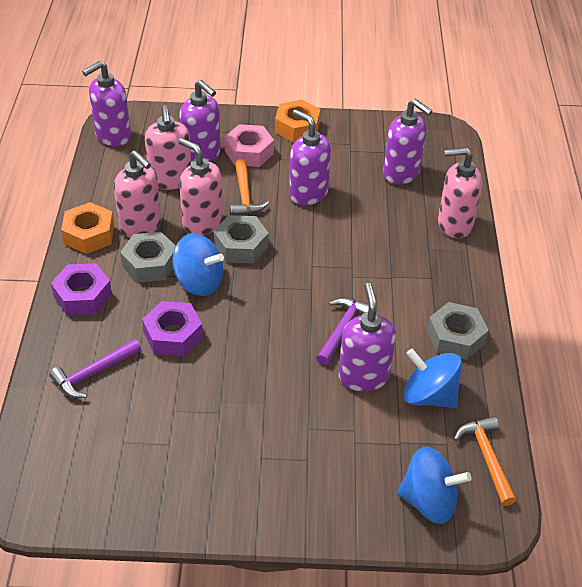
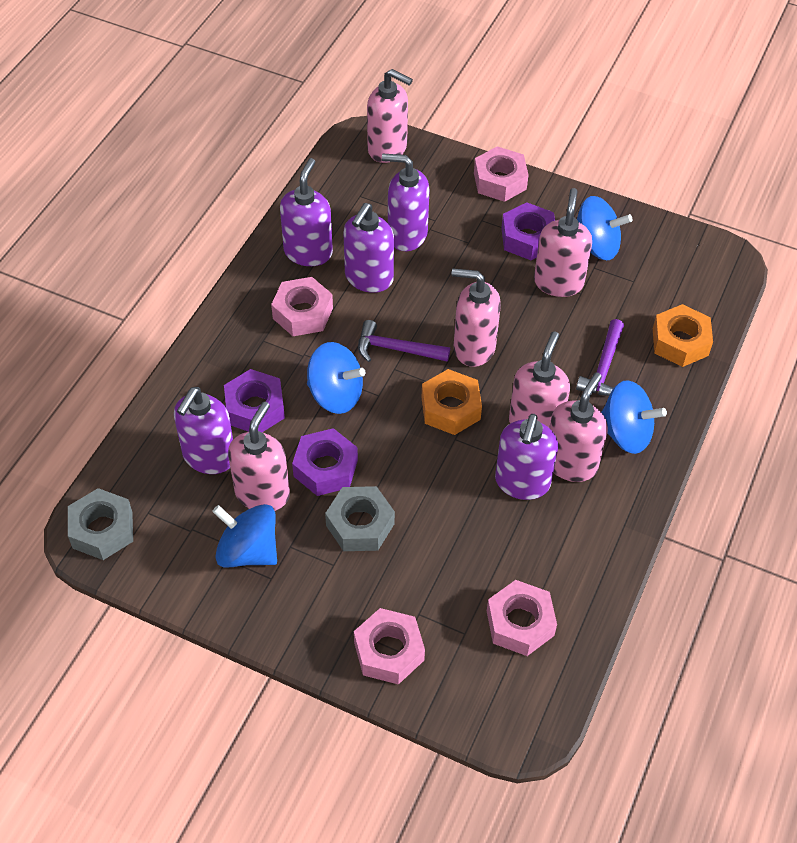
blue spinning top: 3 -> 4
grey nut: 3 -> 2
orange hammer: 2 -> 0
pink nut: 1 -> 4
pink soap dispenser: 4 -> 6
purple nut: 2 -> 3

